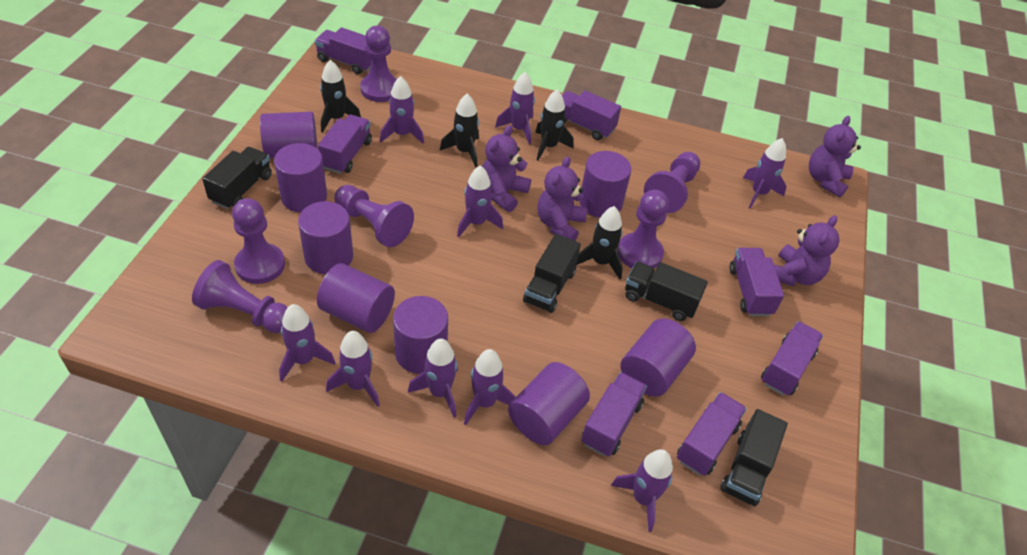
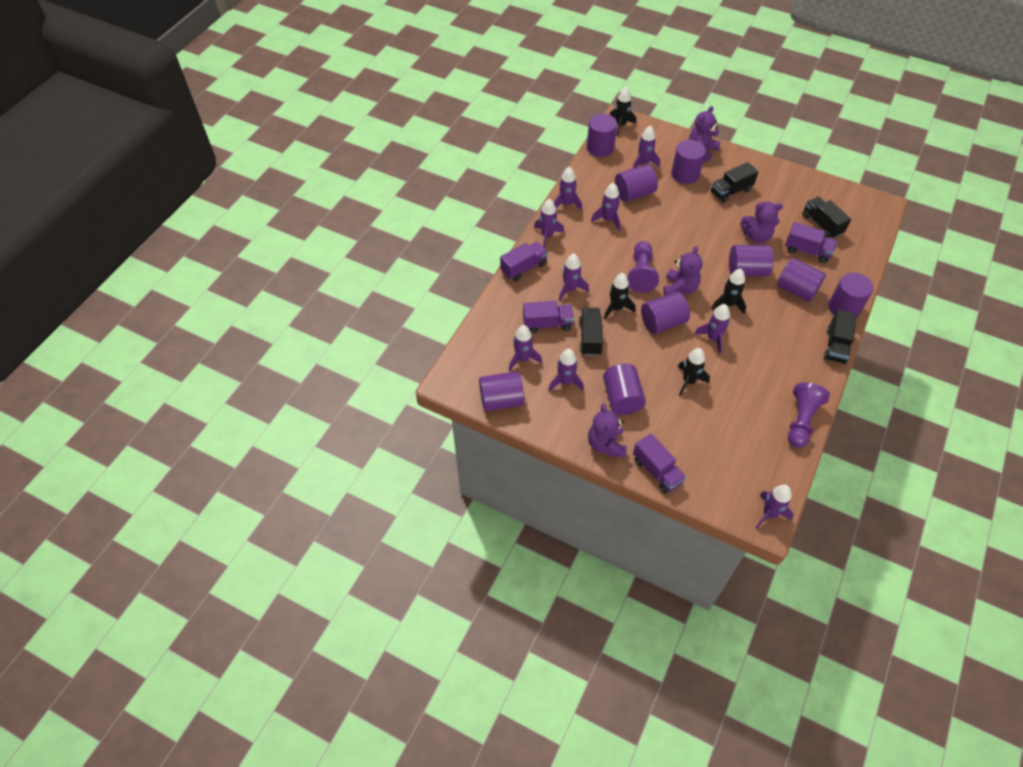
purple cylinder: 8 -> 9
purple pawn: 6 -> 2
purple truck: 7 -> 4

